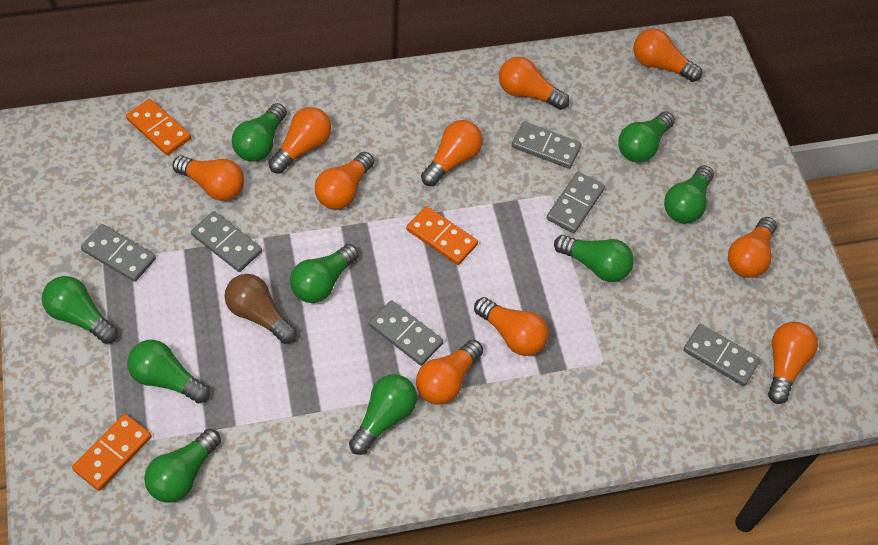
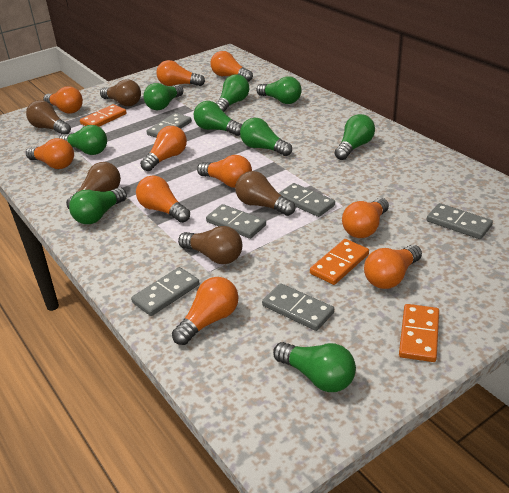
brown light bulb: 1 -> 5

